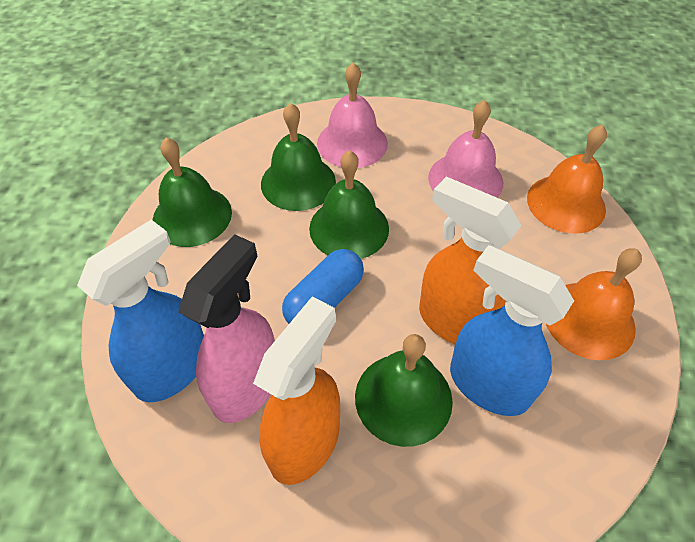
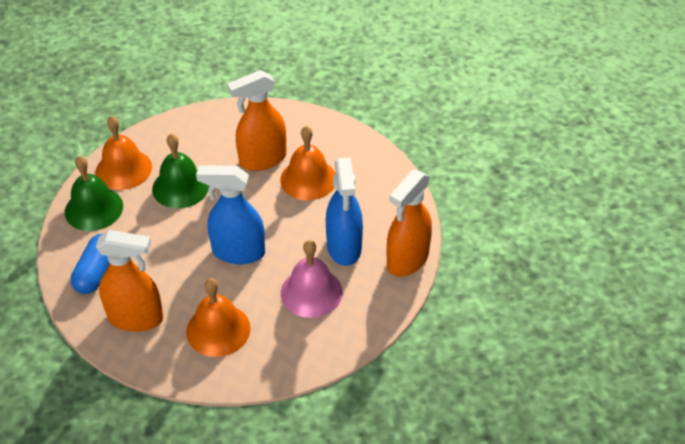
green bell: 4 -> 2
orange bell: 2 -> 3
orange spray bottle: 2 -> 3
pink bell: 2 -> 1
pink spray bottle: 1 -> 0

